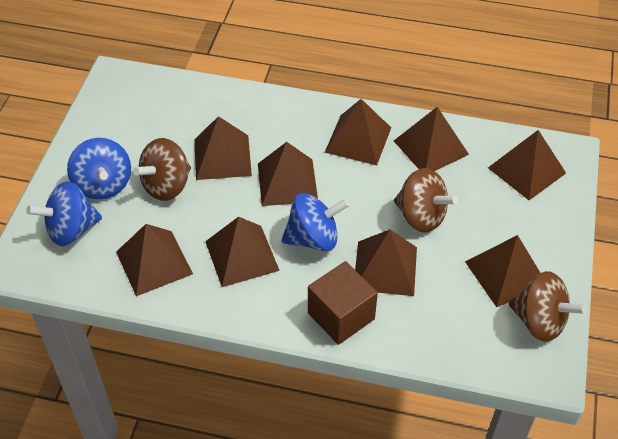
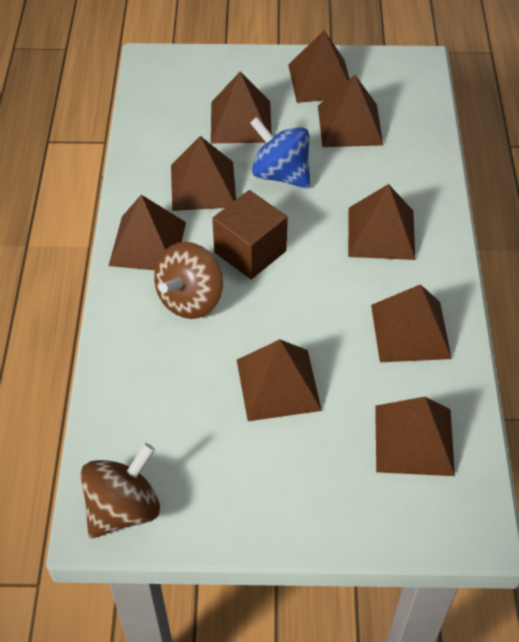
blue spinning top: 3 -> 1
brown spinning top: 3 -> 2

